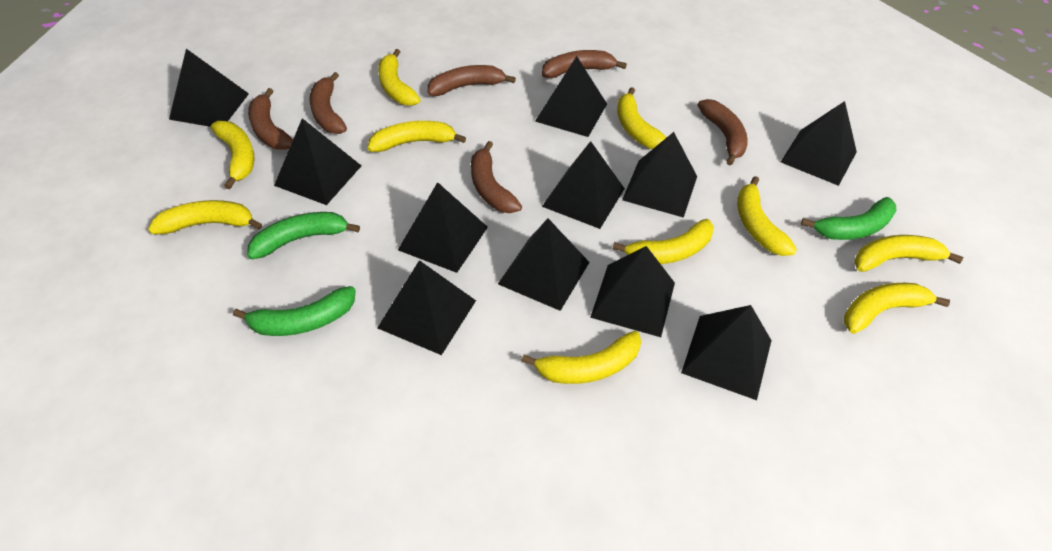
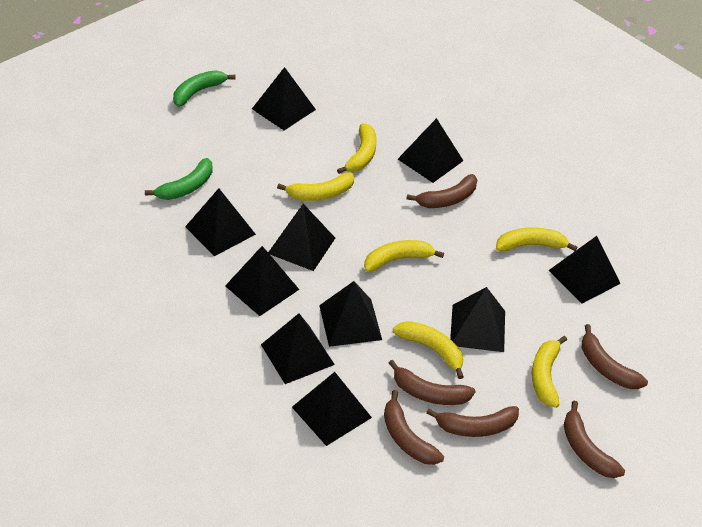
black pyramid: 11 -> 10
green banana: 3 -> 2
yellow banana: 10 -> 6

